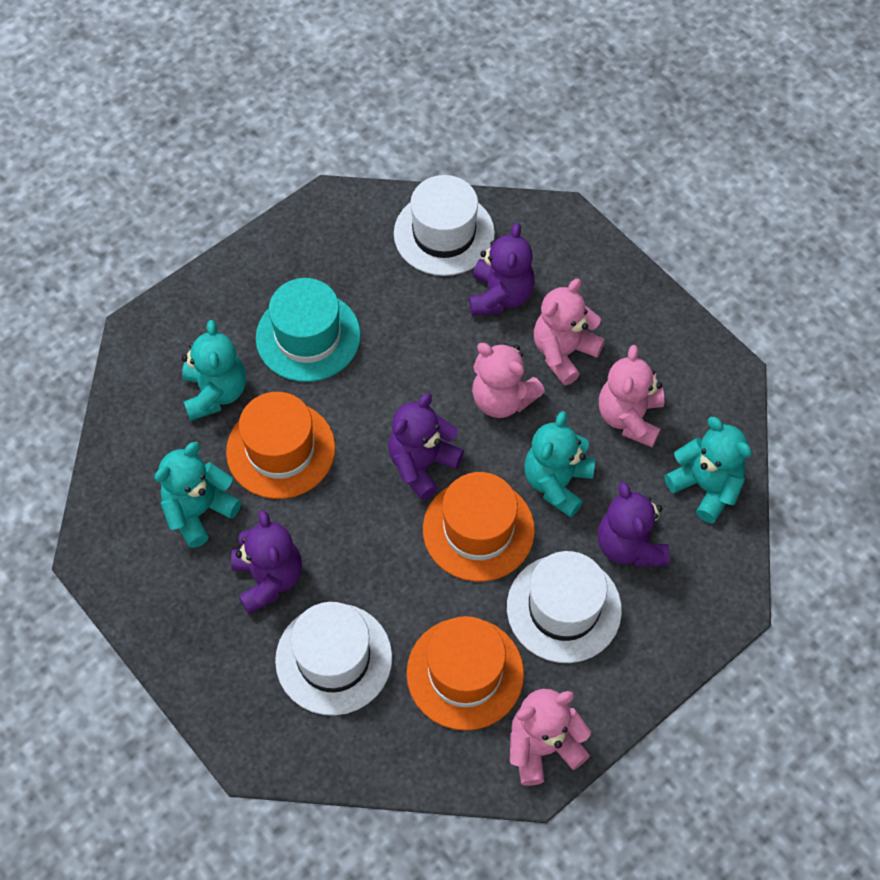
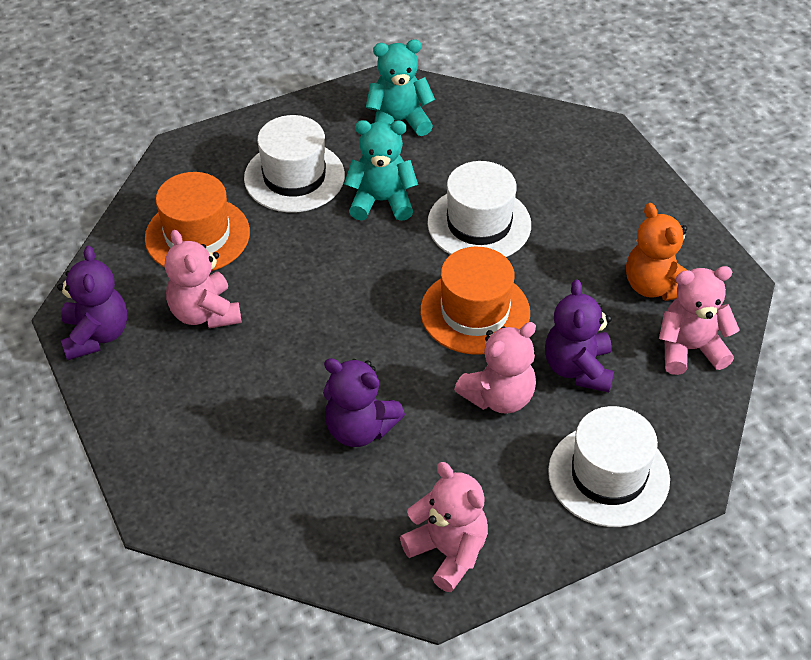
orange hat: 3 -> 2
orange teddy bear: 0 -> 1
purple teddy bear: 4 -> 3
turquoise hat: 1 -> 0
turquoise teddy bear: 4 -> 2

